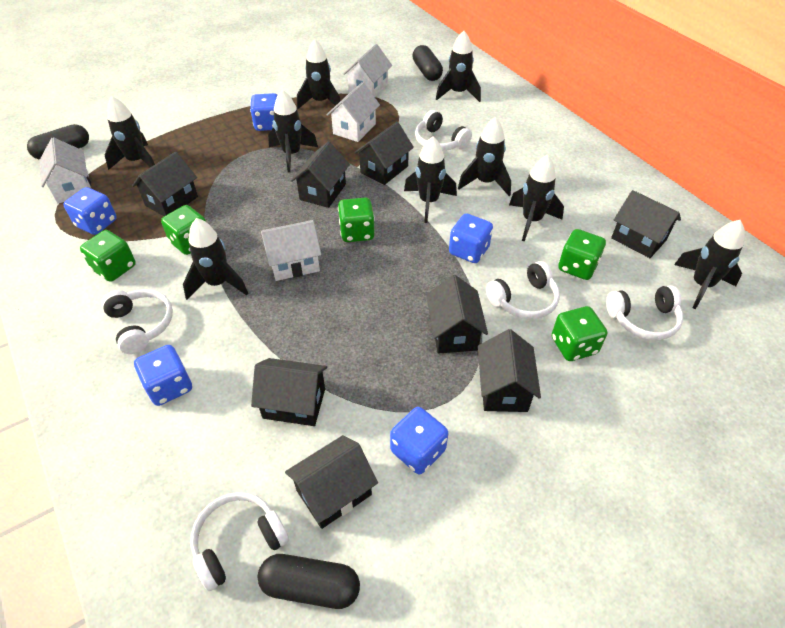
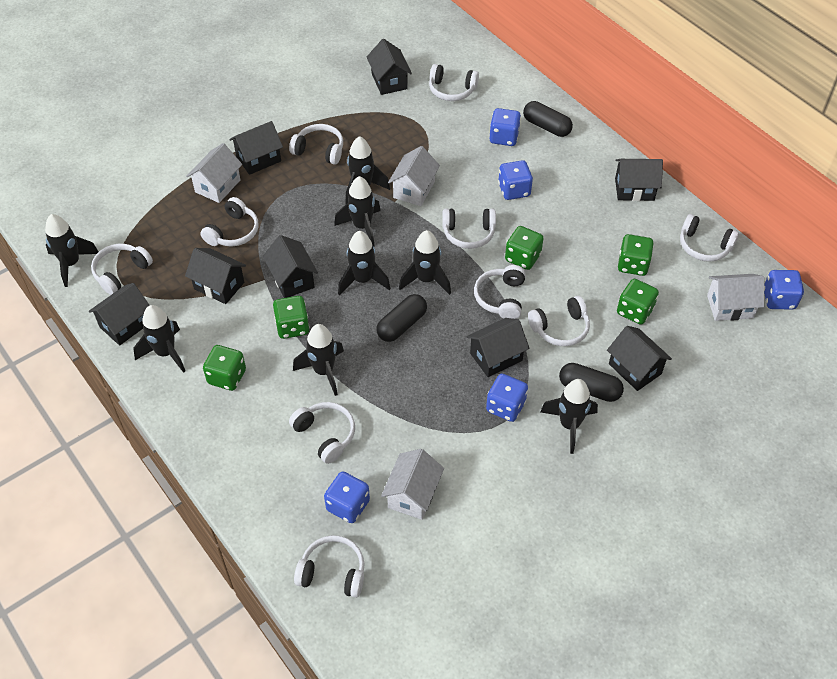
black rocket: 9 -> 8
white headphones: 5 -> 10

